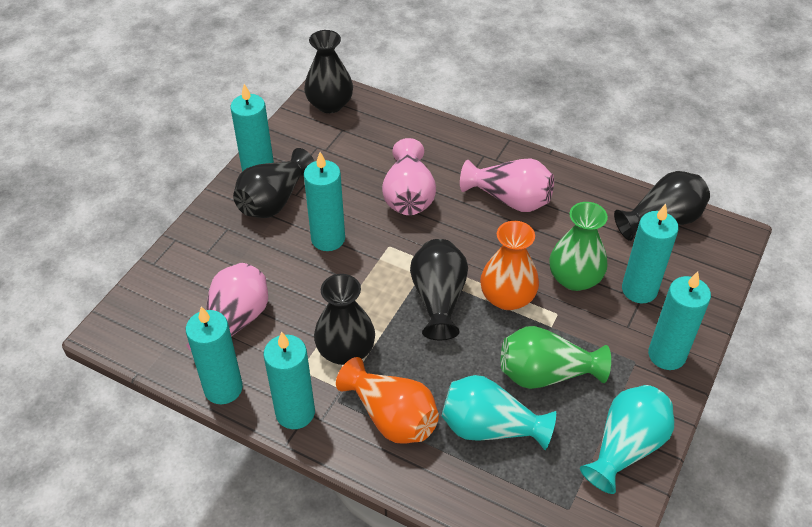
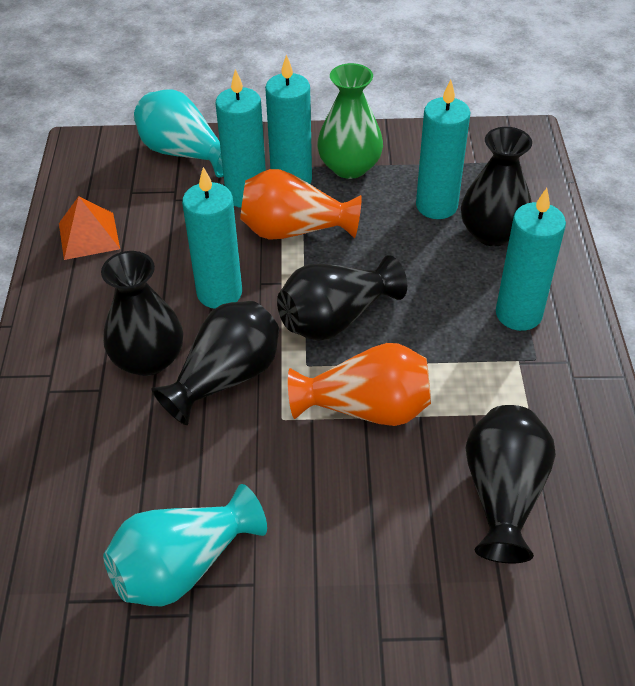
green vase: 2 -> 1
orange pyramid: 0 -> 1
pink vase: 3 -> 0
turquoise candle: 6 -> 5

